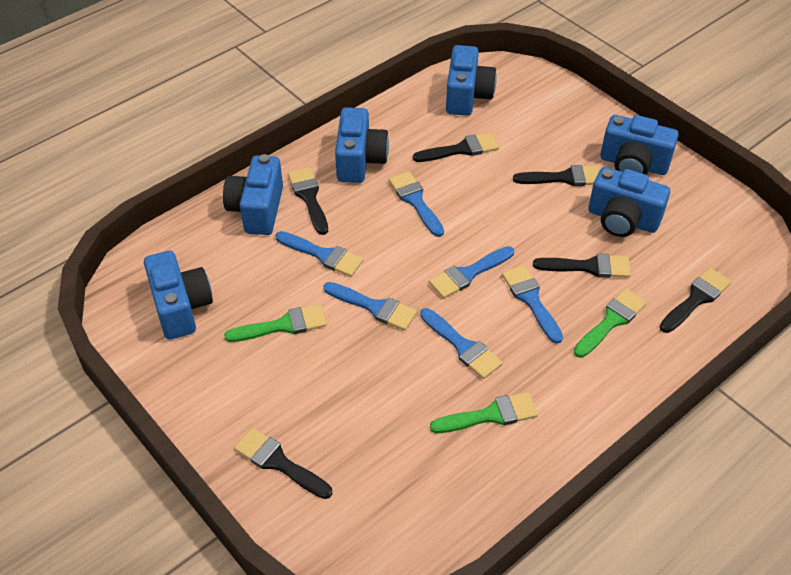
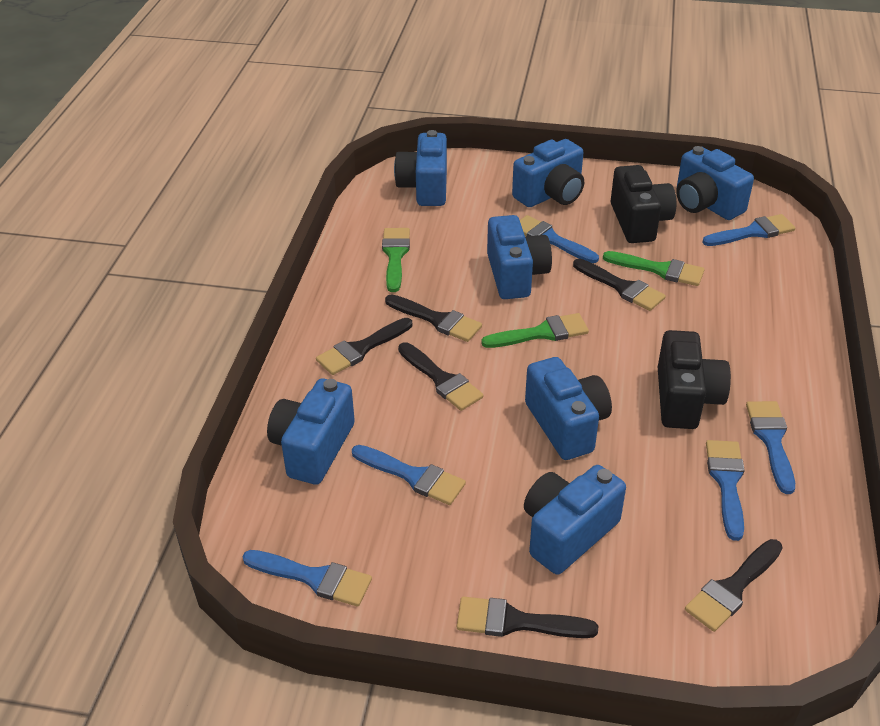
black camera: 0 -> 2
blue camera: 6 -> 7

